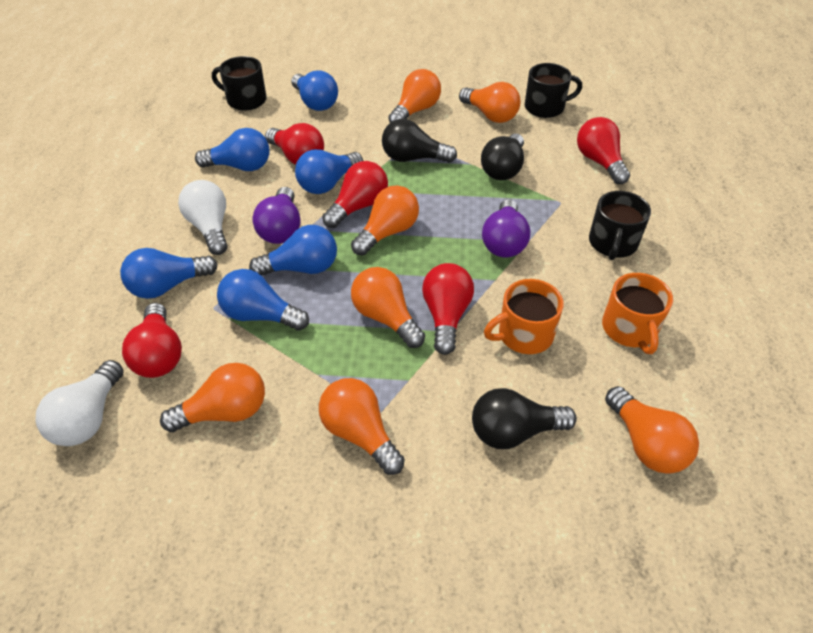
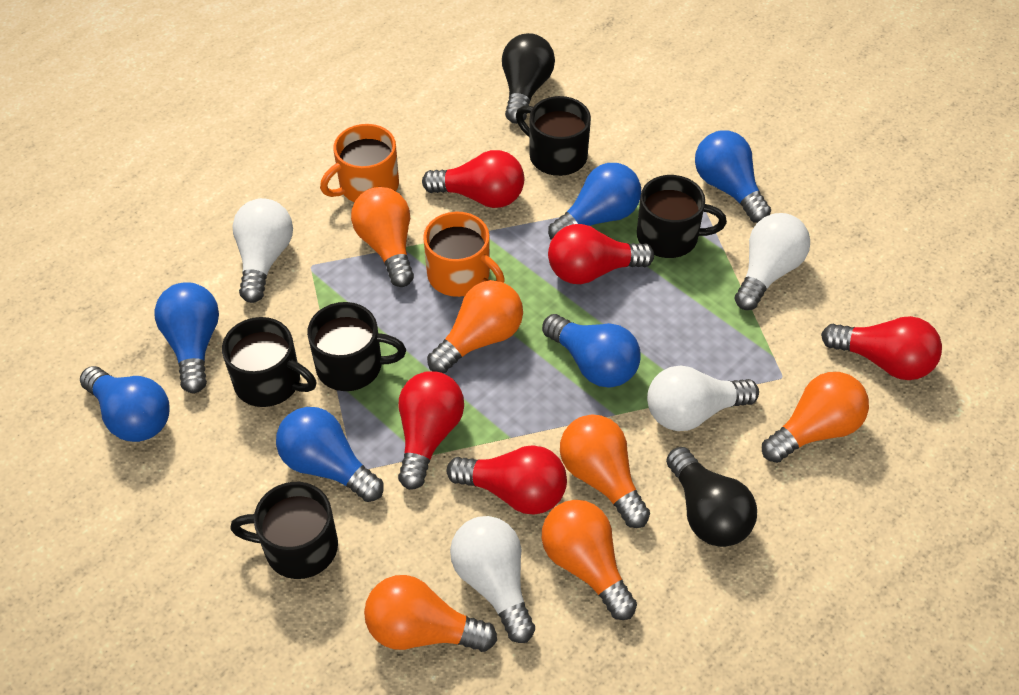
black light bulb: 3 -> 2
black mug: 3 -> 5
orange light bulb: 7 -> 6
purple light bulb: 2 -> 0
white light bulb: 2 -> 4

